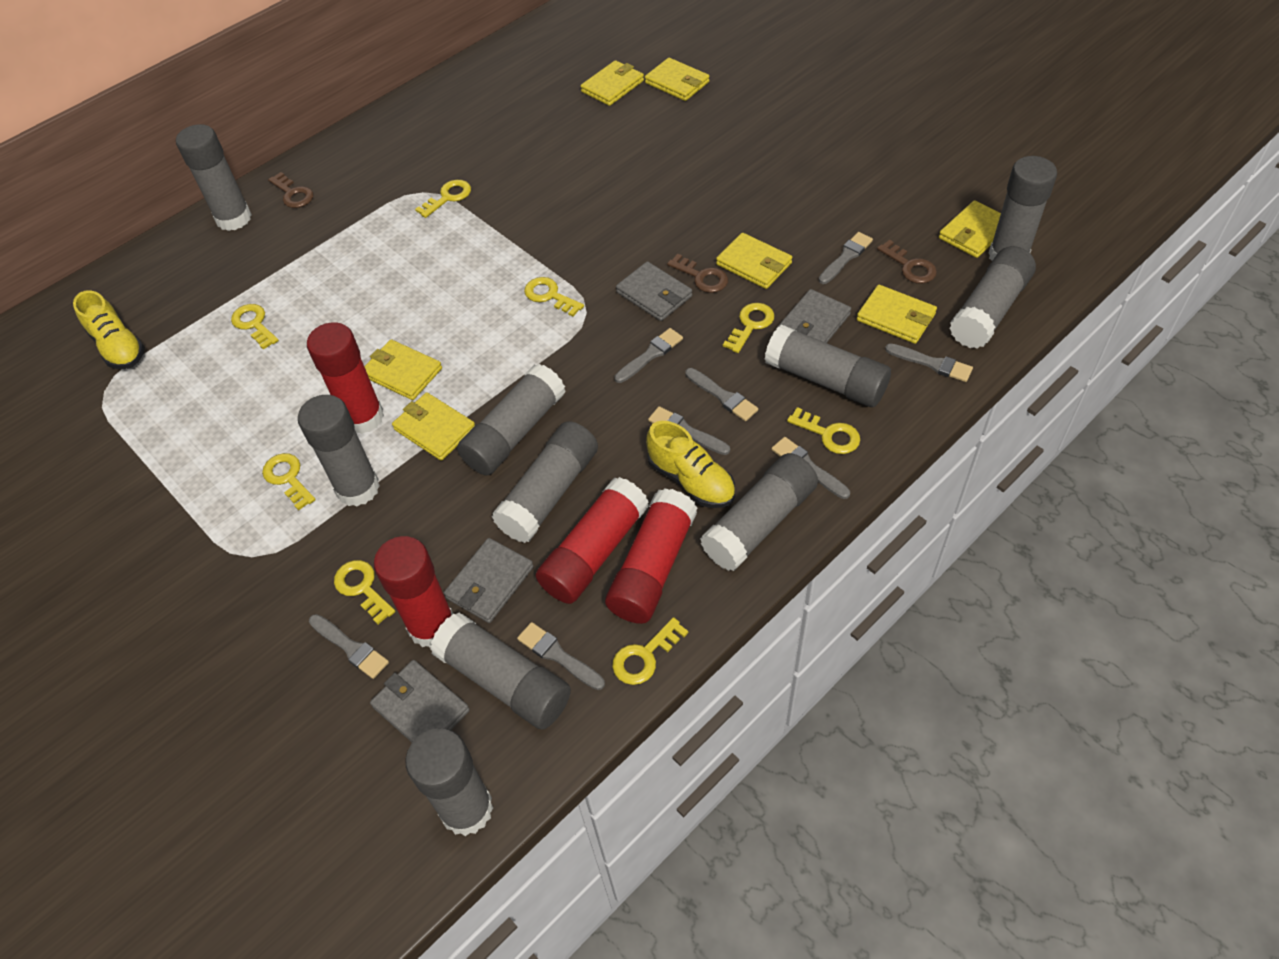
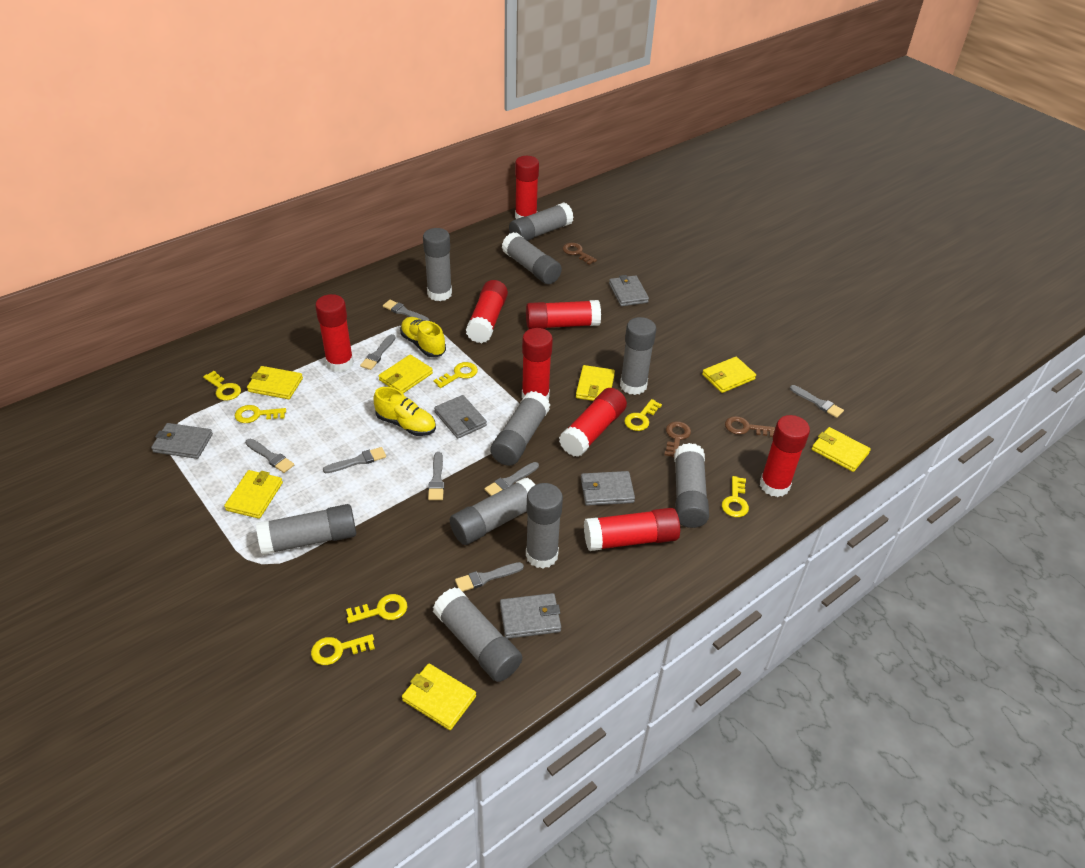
grey wallet: 4 -> 5
red glue stick: 4 -> 8
yellow key: 8 -> 7

